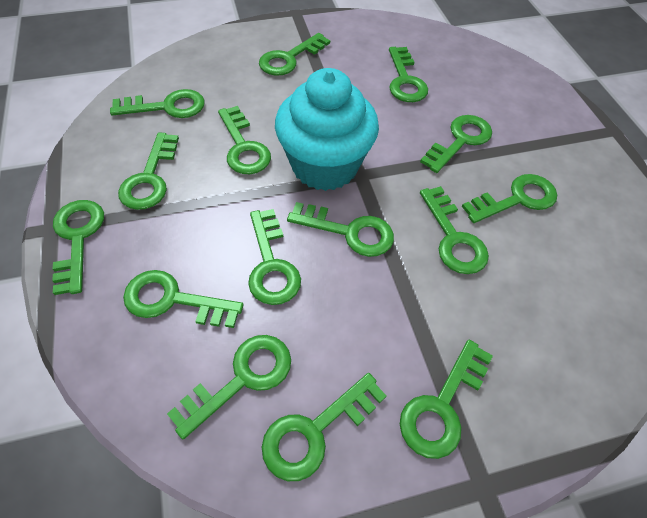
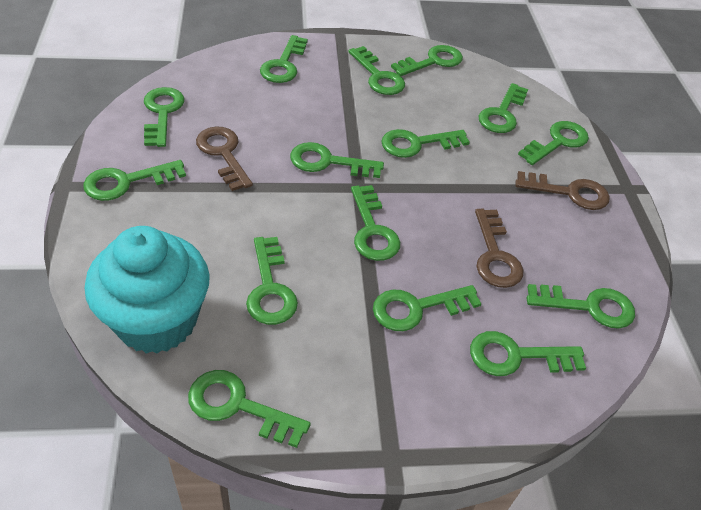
brown key: 0 -> 3

